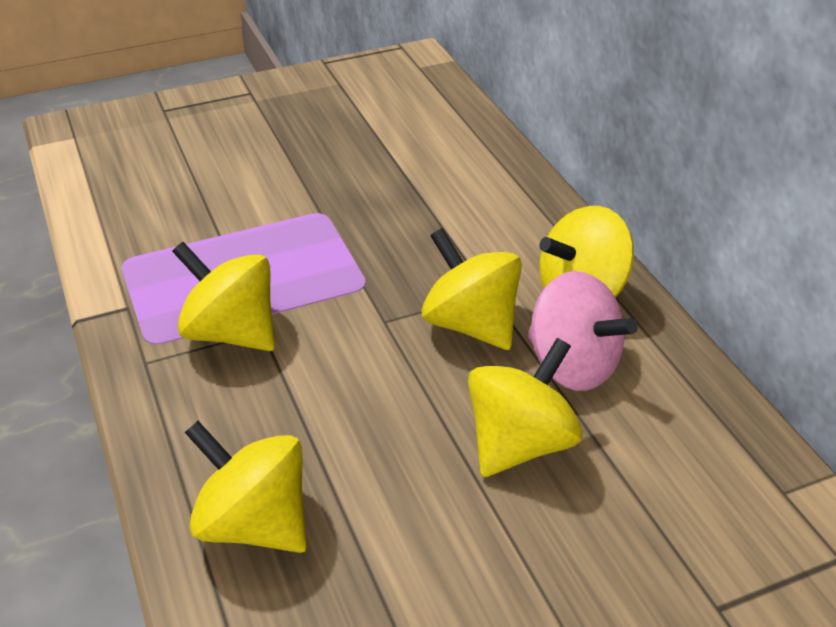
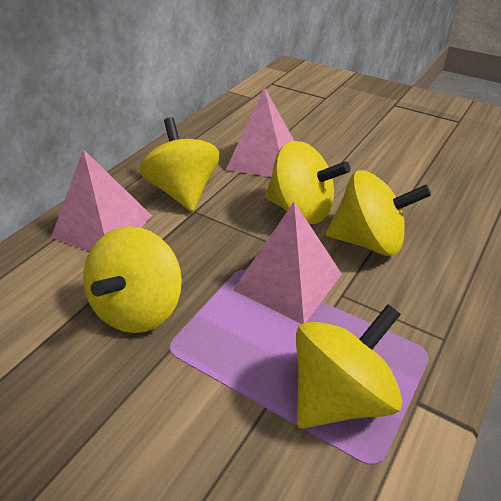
pink pyramid: 0 -> 3
pink spinning top: 1 -> 0

